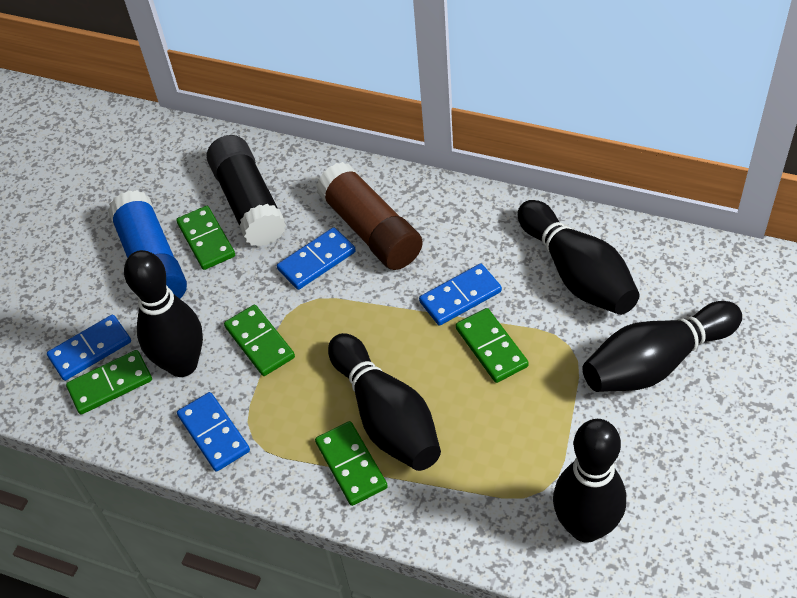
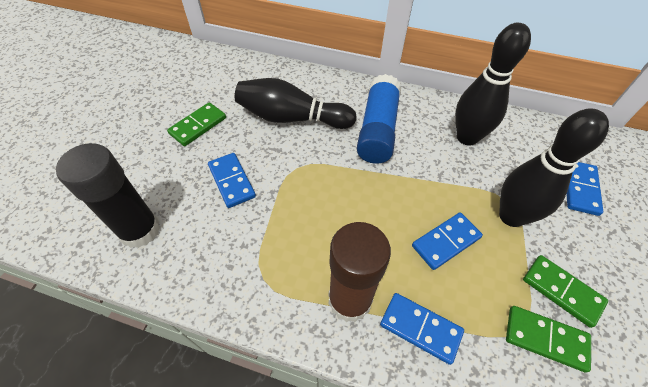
black bowling pin: 5 -> 3
green domino: 5 -> 3

